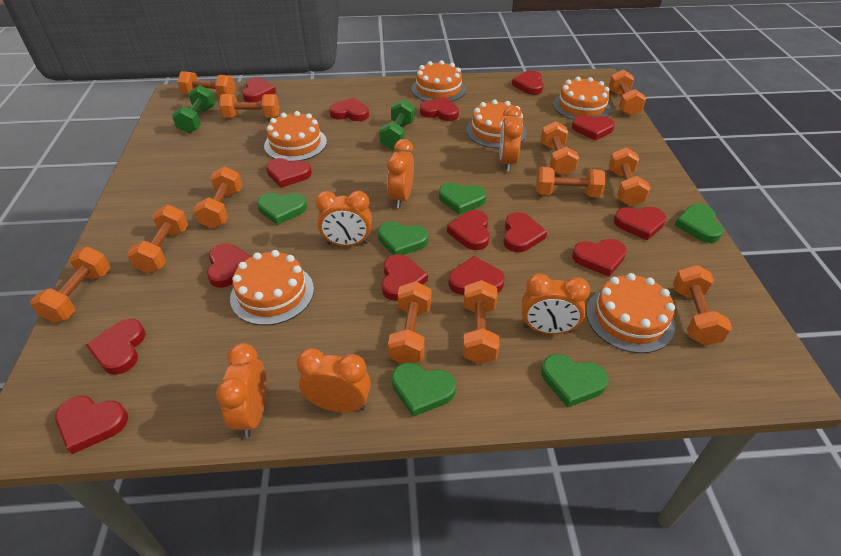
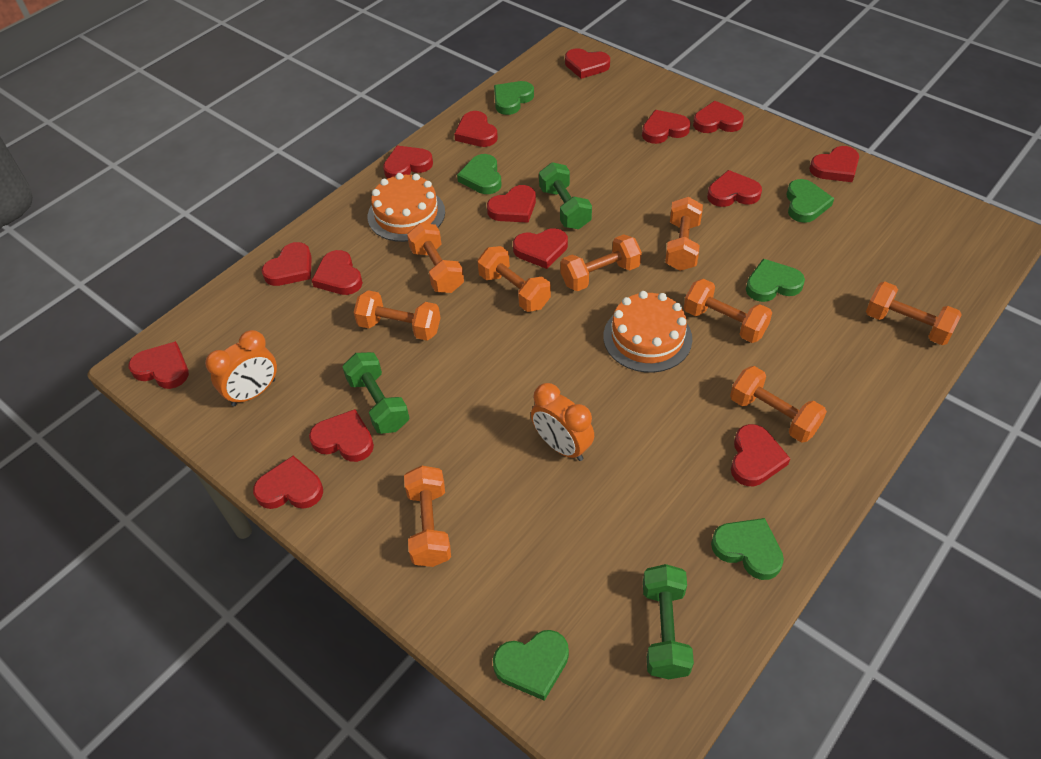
green dumbbell: 2 -> 3
orange cake: 6 -> 2
orange clock: 6 -> 2
orange dumbbell: 12 -> 9

